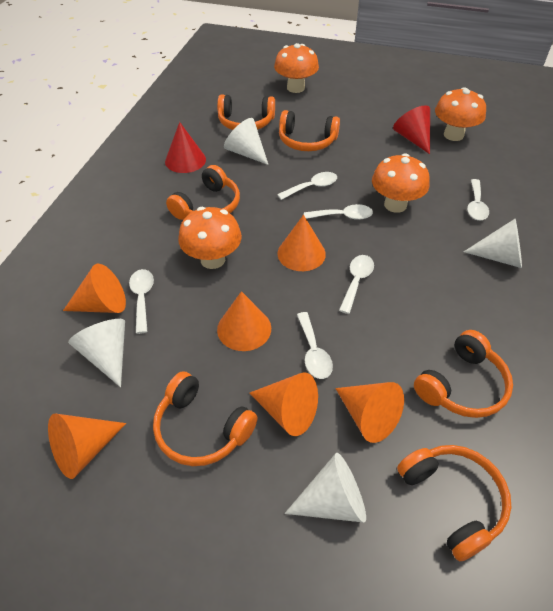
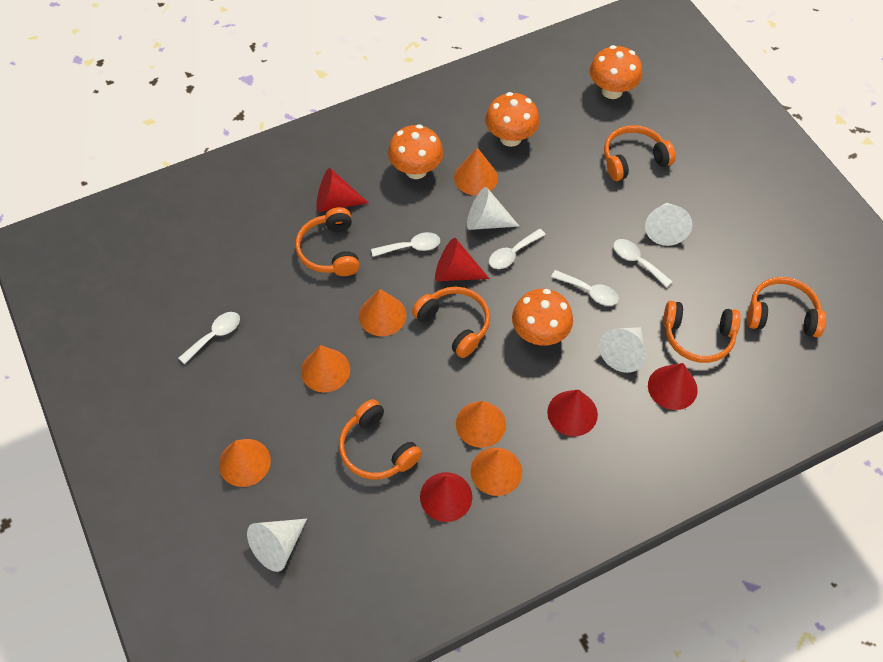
red cone: 2 -> 5
white spoon: 6 -> 5

